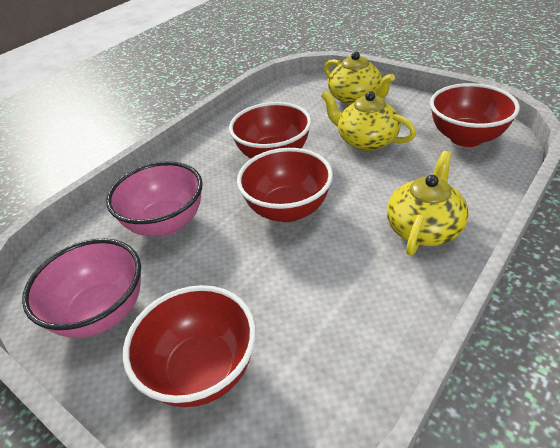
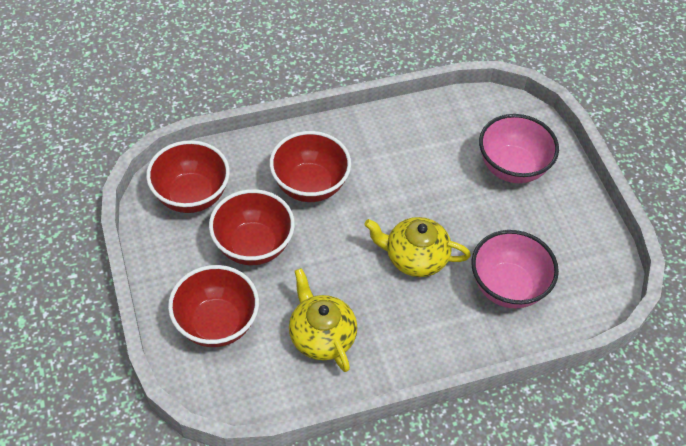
yellow teapot: 3 -> 2

